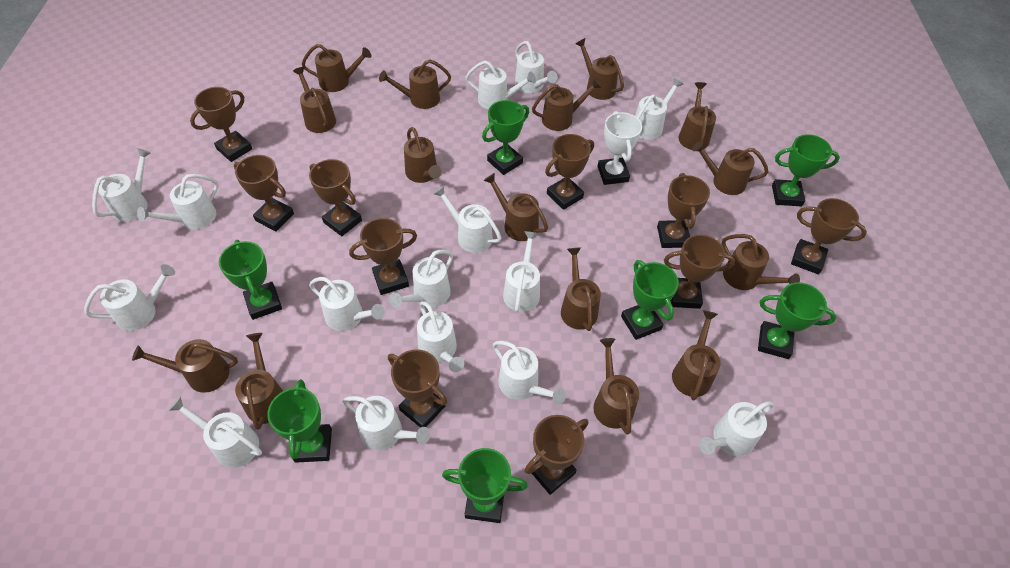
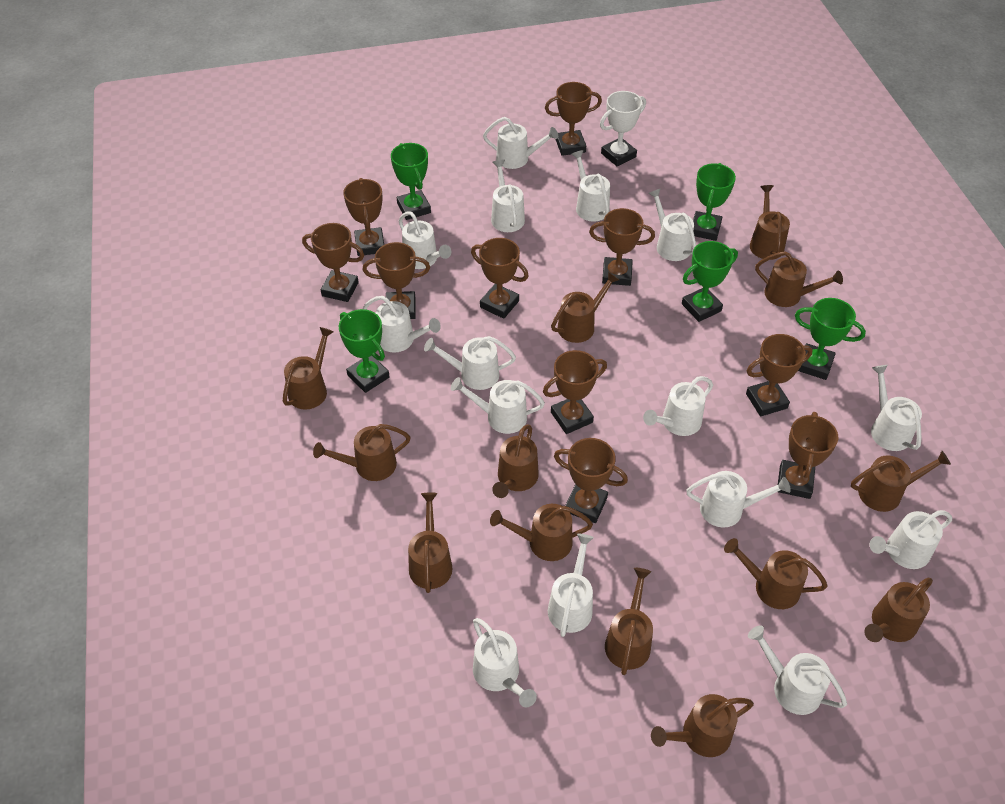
brown watering can: 15 -> 13
green trophy: 7 -> 5

